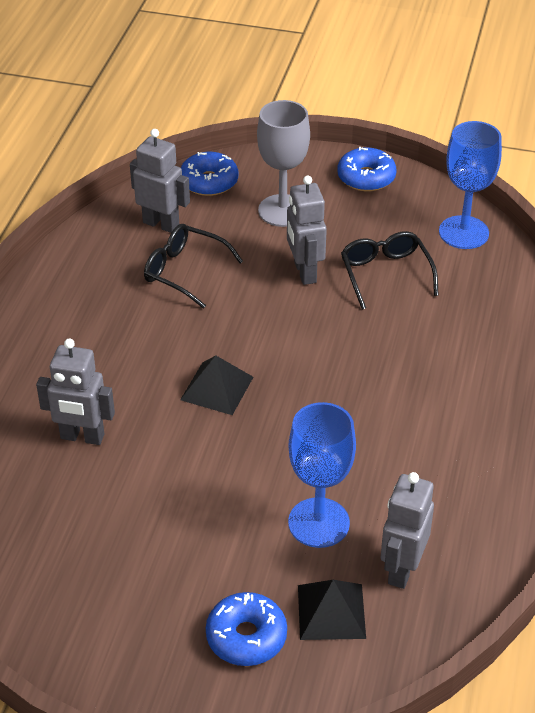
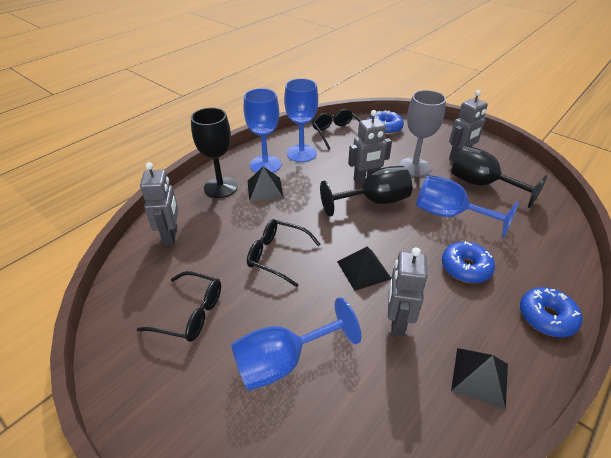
black glasses: 2 -> 3
black goblet: 0 -> 3
black pyramid: 2 -> 3
blue goblet: 2 -> 4

